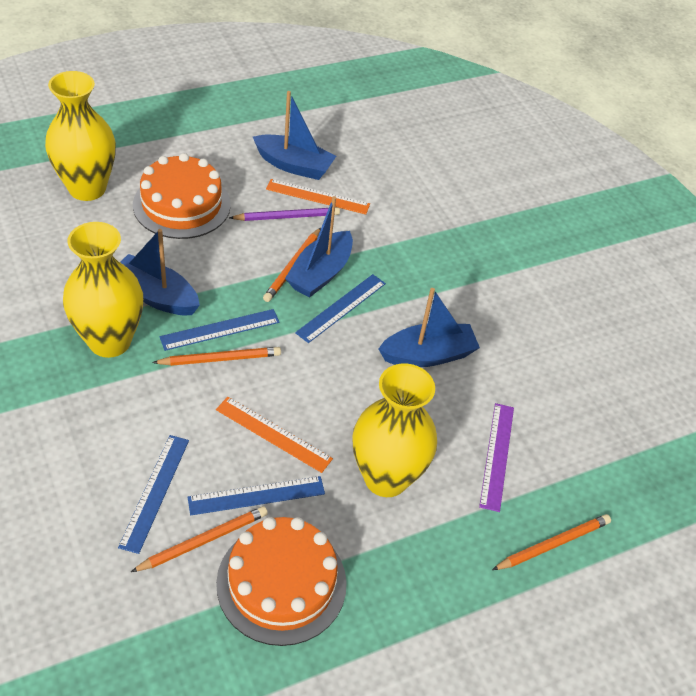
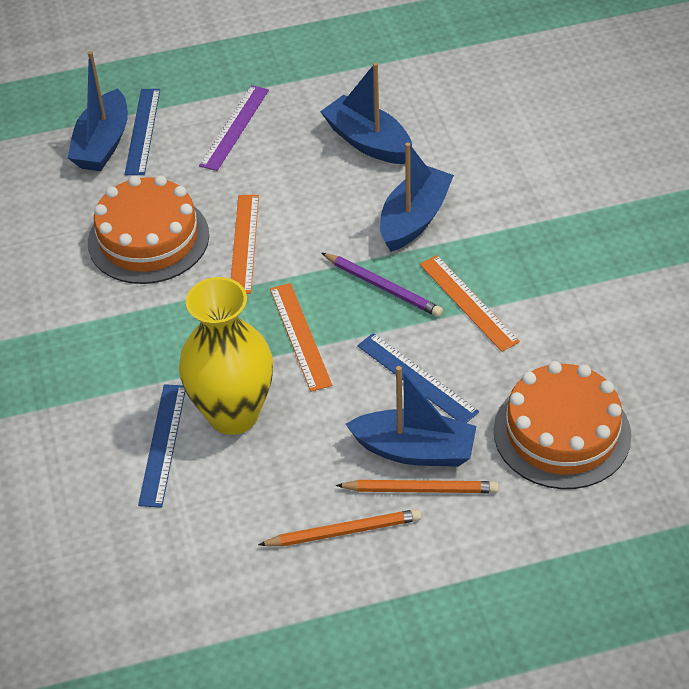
blue ruler: 4 -> 3
orange pencil: 4 -> 2
orange ruler: 2 -> 3
yellow vase: 3 -> 1

